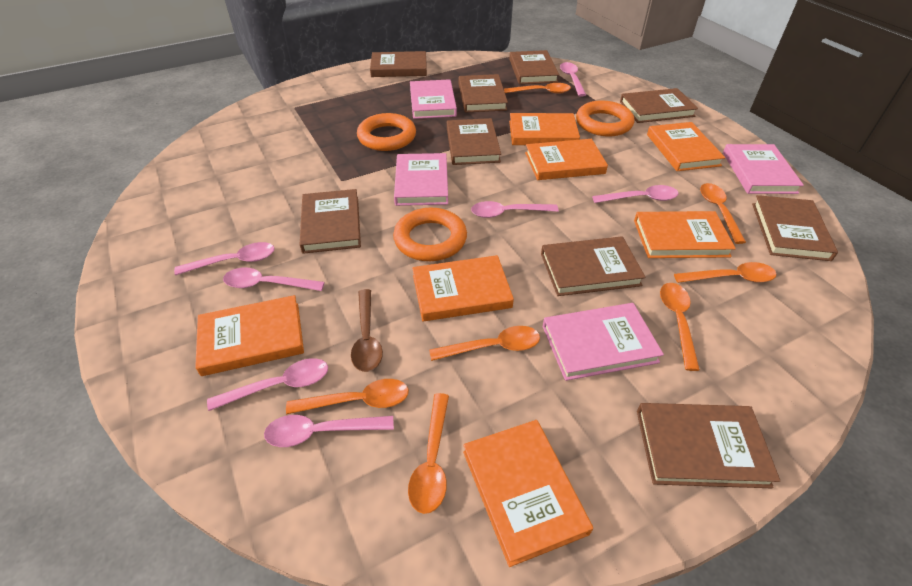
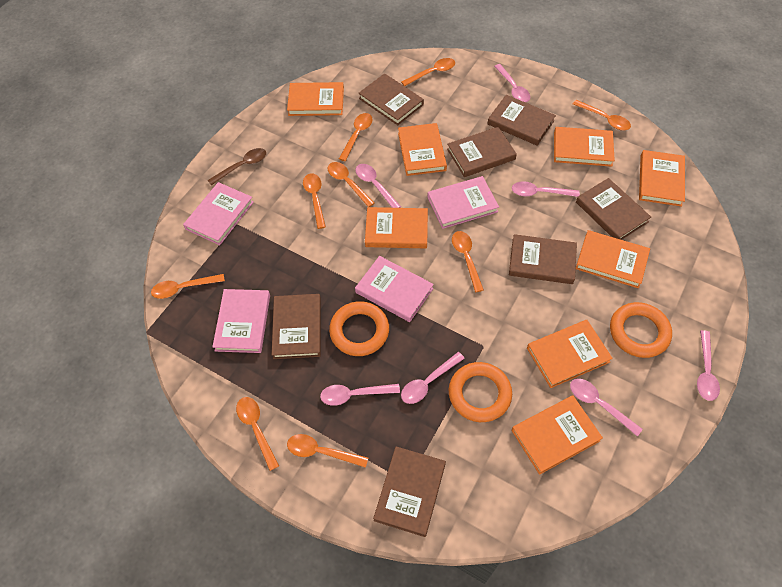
brown book: 9 -> 7
orange book: 7 -> 8
orange spoon: 7 -> 9

